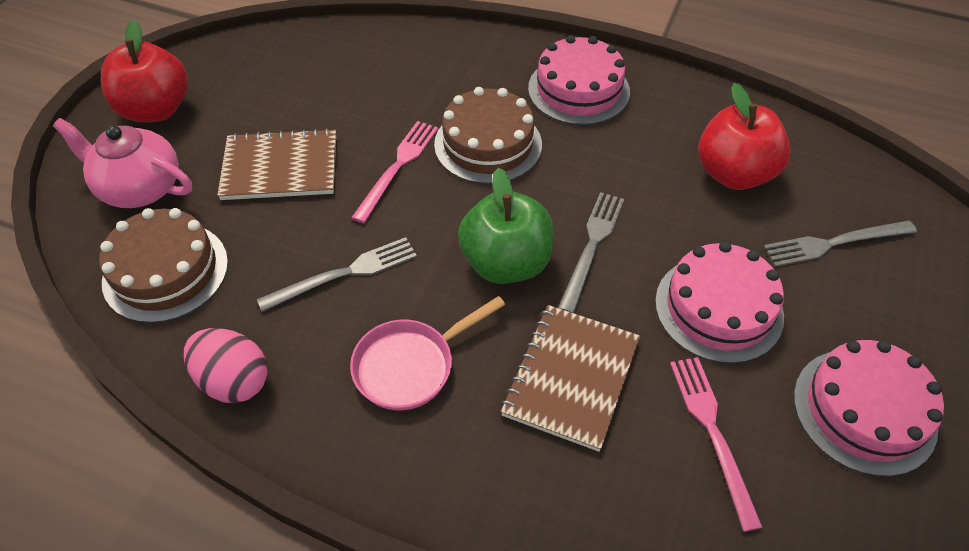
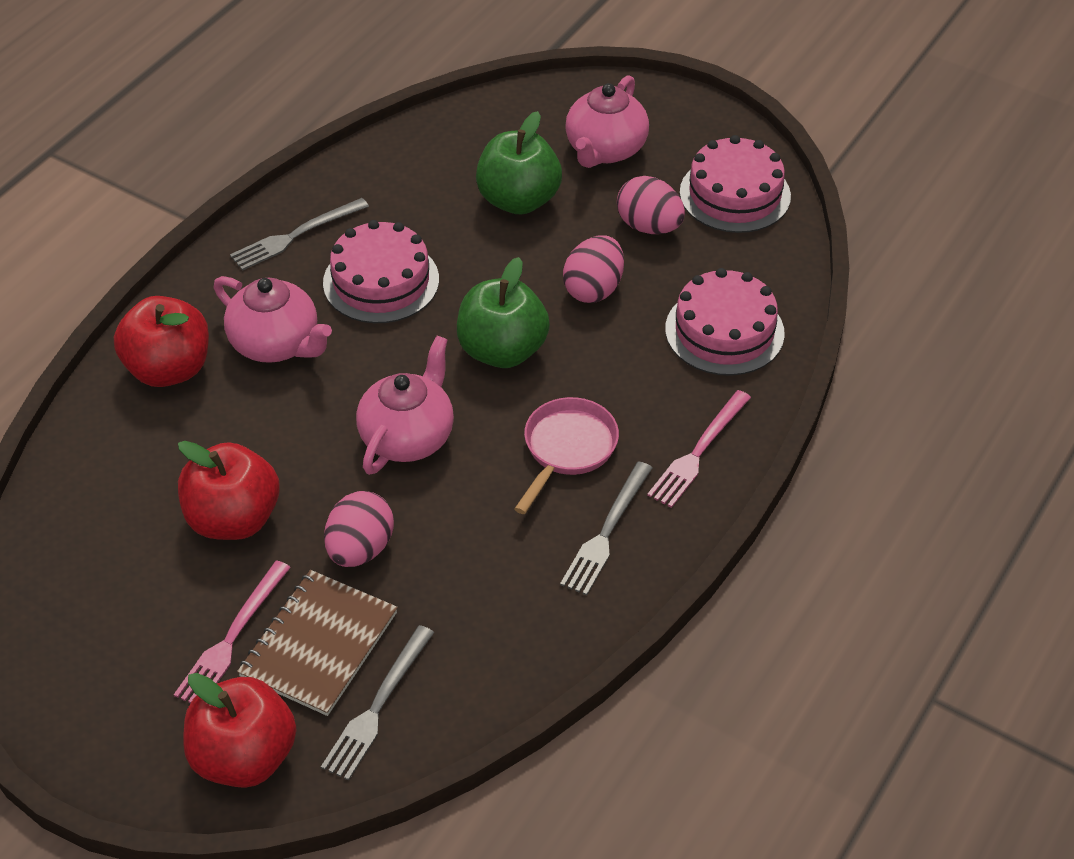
brown cake: 2 -> 0
brown notebook: 2 -> 1
green apple: 1 -> 2
pink egg: 1 -> 3
pink teapot: 1 -> 3
red apple: 2 -> 3

